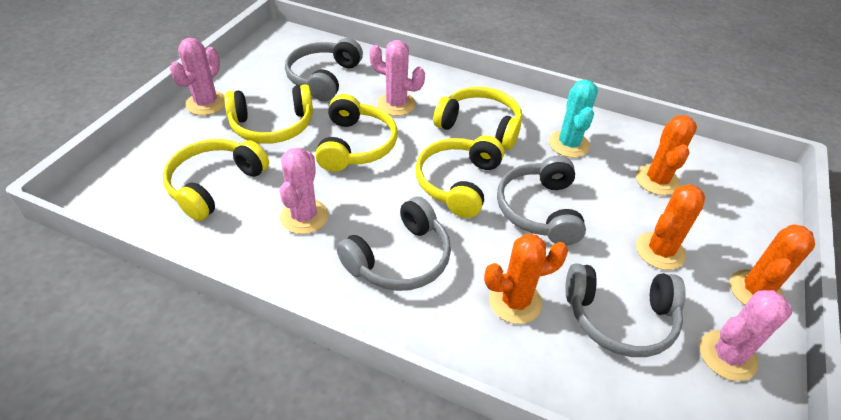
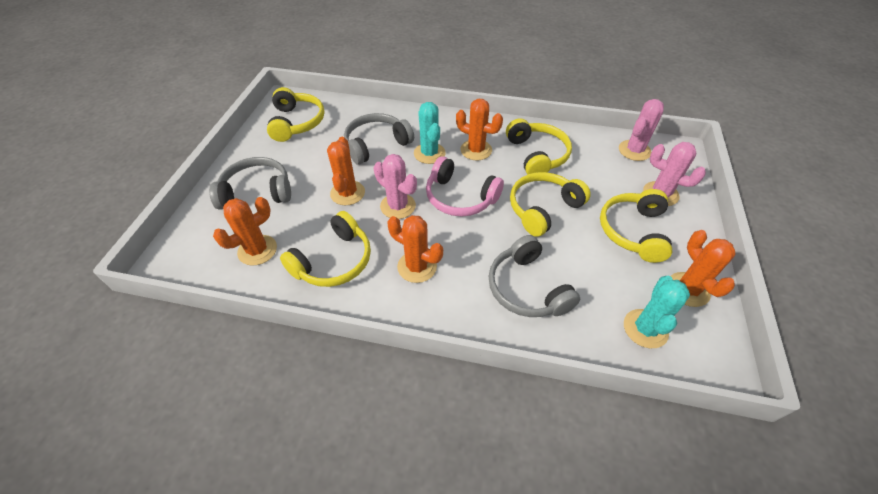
grey headphones: 4 -> 3
orange cactus: 4 -> 5
pink cactus: 4 -> 3
pink headphones: 0 -> 1
turquoise cactus: 1 -> 2

